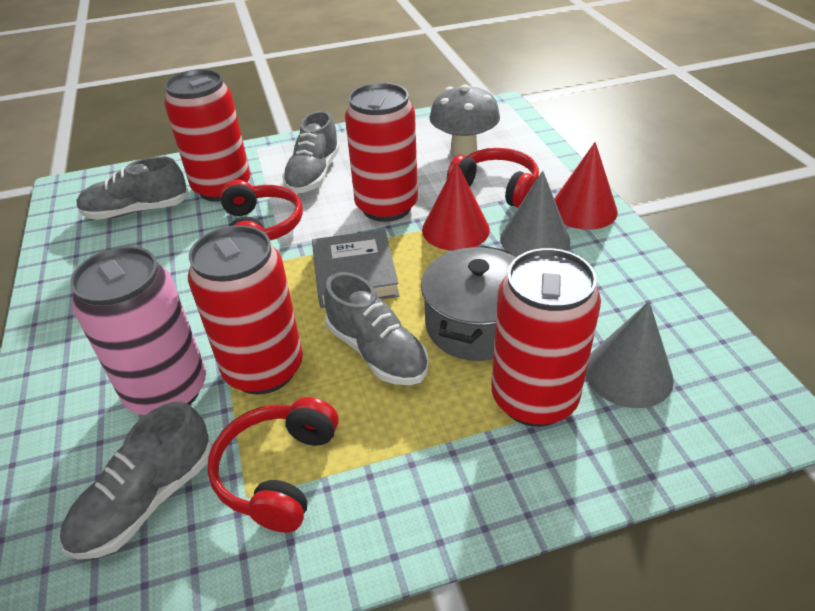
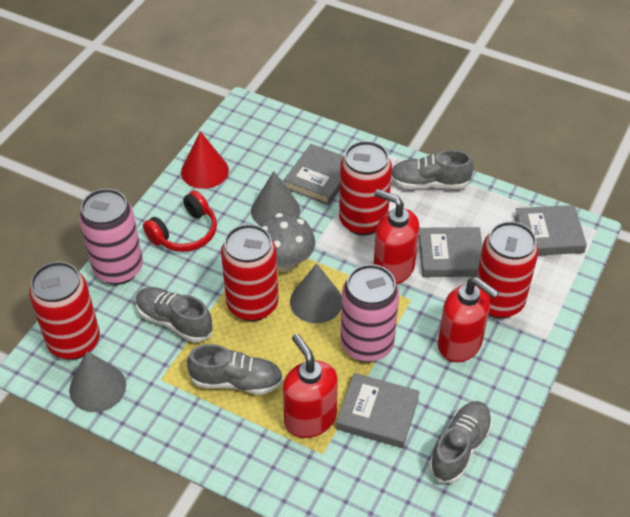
grey book: 1 -> 4
grey cone: 2 -> 3
grey pot: 1 -> 0
pink can: 1 -> 2
red cone: 2 -> 1
red headphones: 3 -> 1
red soap dispenser: 0 -> 3

